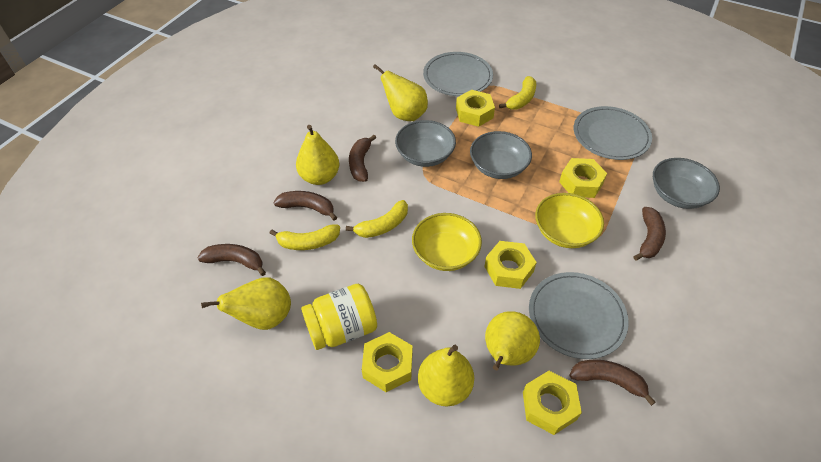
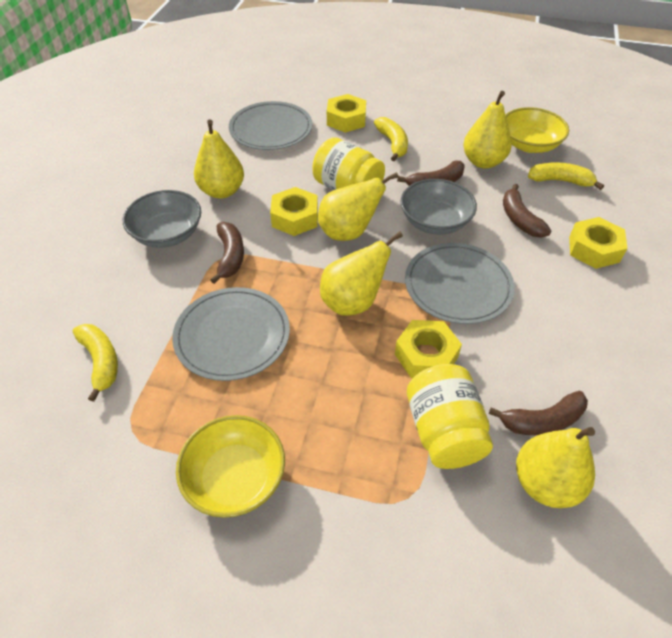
brown banana: 5 -> 4
grey bowl: 3 -> 2
yellow jar: 1 -> 2
yellow nut: 5 -> 4

